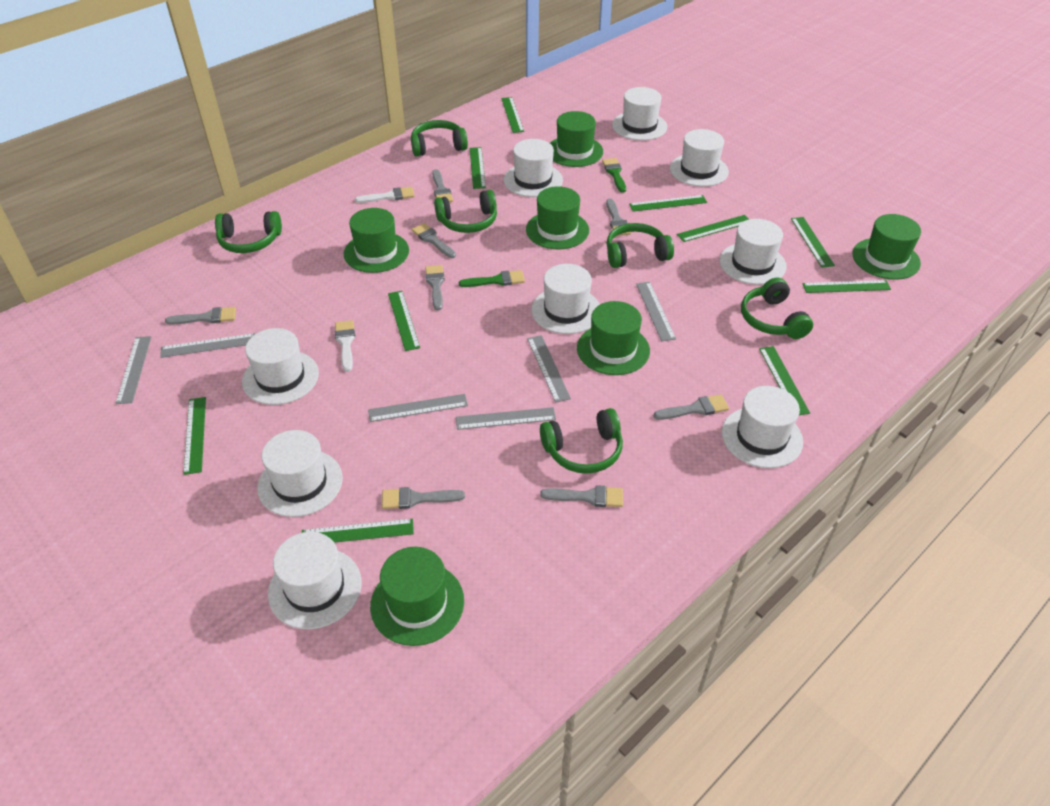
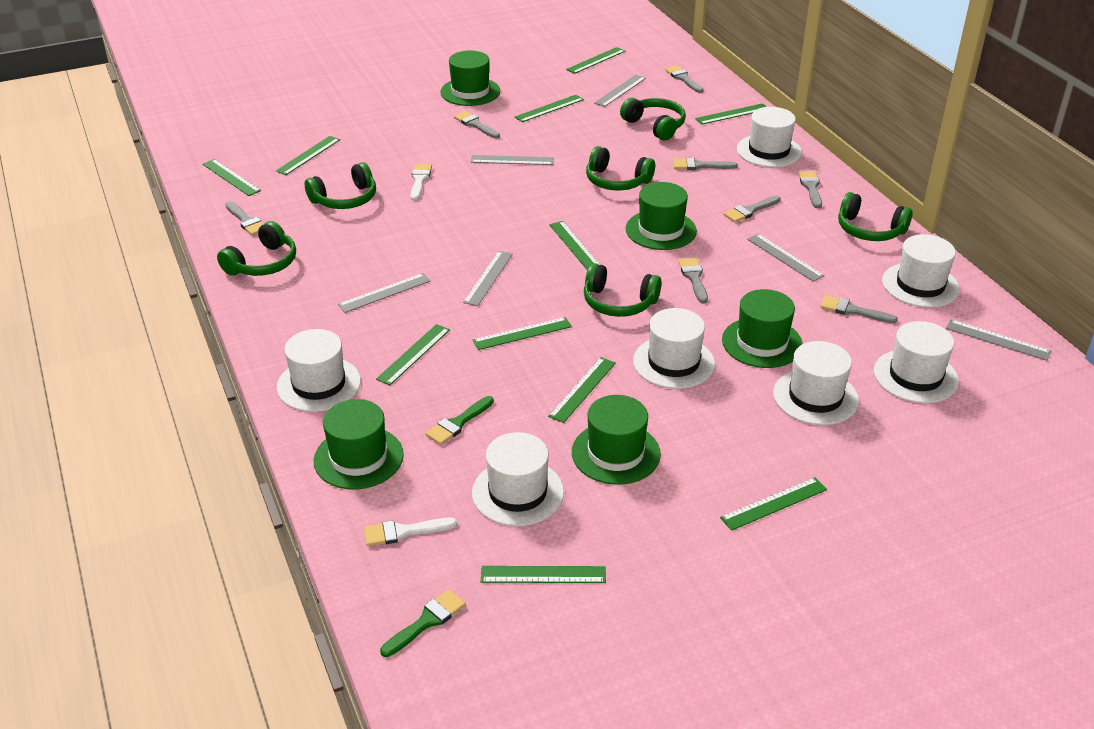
green hat: 6 -> 5
green ruler: 10 -> 11
white hat: 9 -> 7

